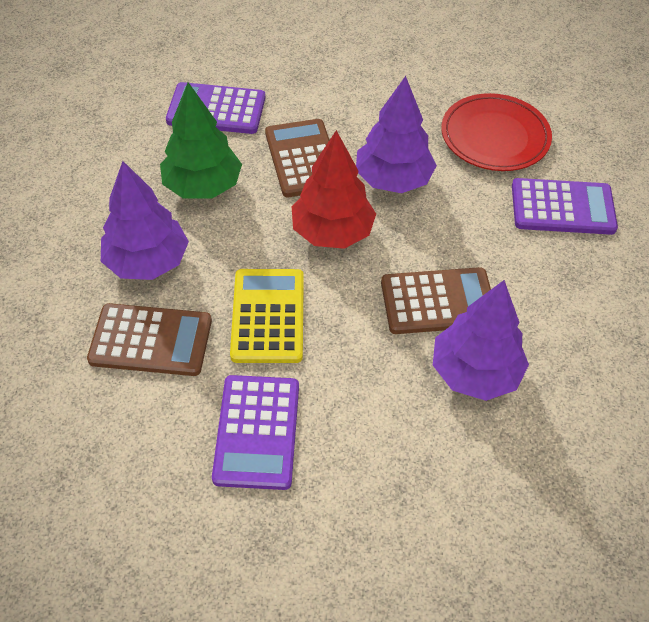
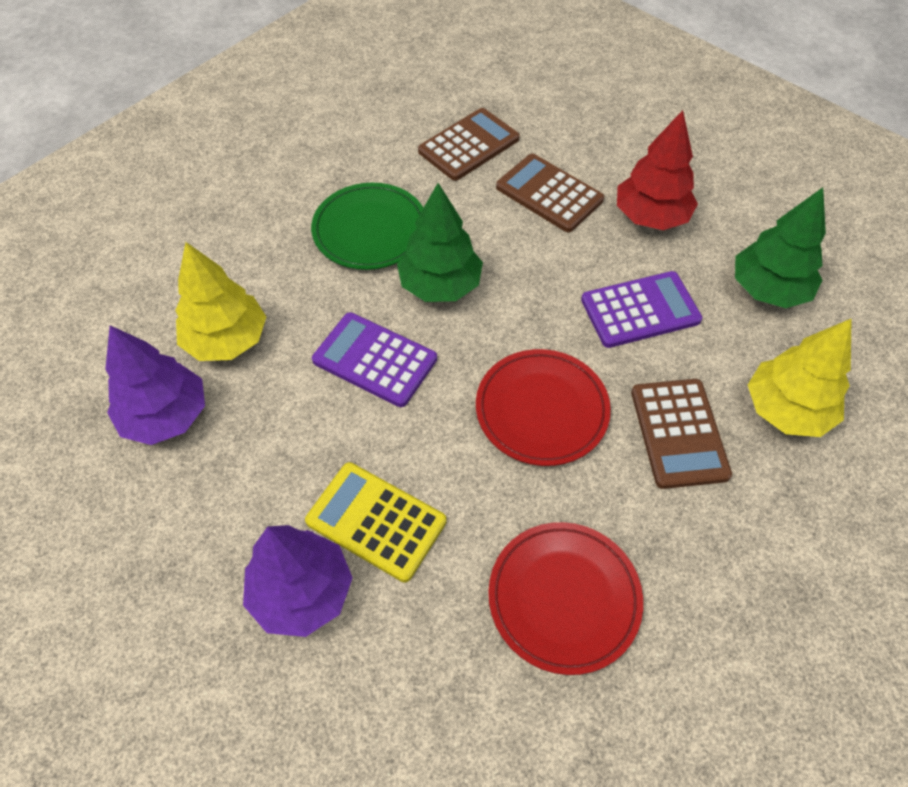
green plate: 0 -> 1
green tree: 1 -> 2
purple calculator: 3 -> 2
purple tree: 3 -> 2
red plate: 1 -> 2
yellow tree: 0 -> 2

